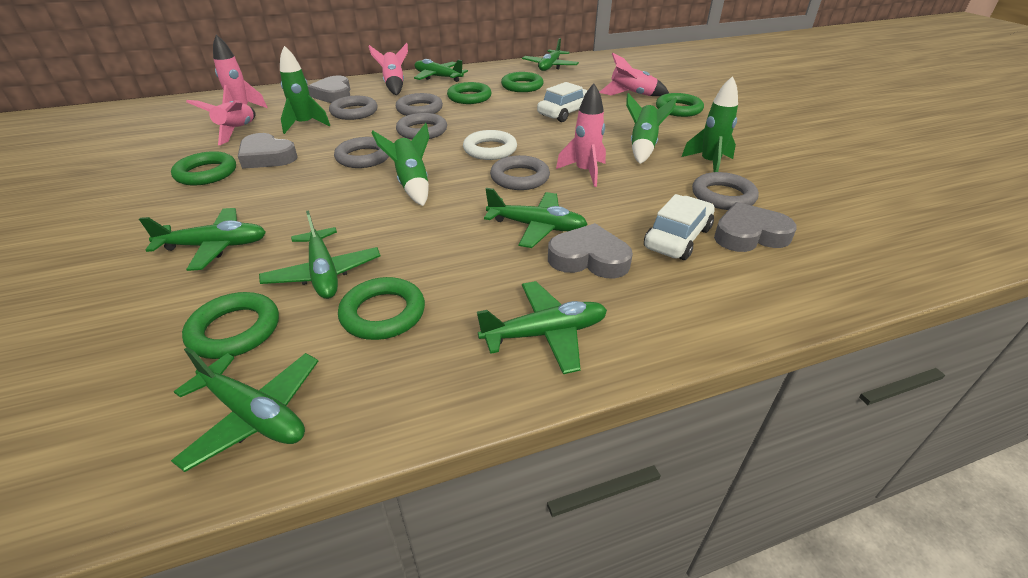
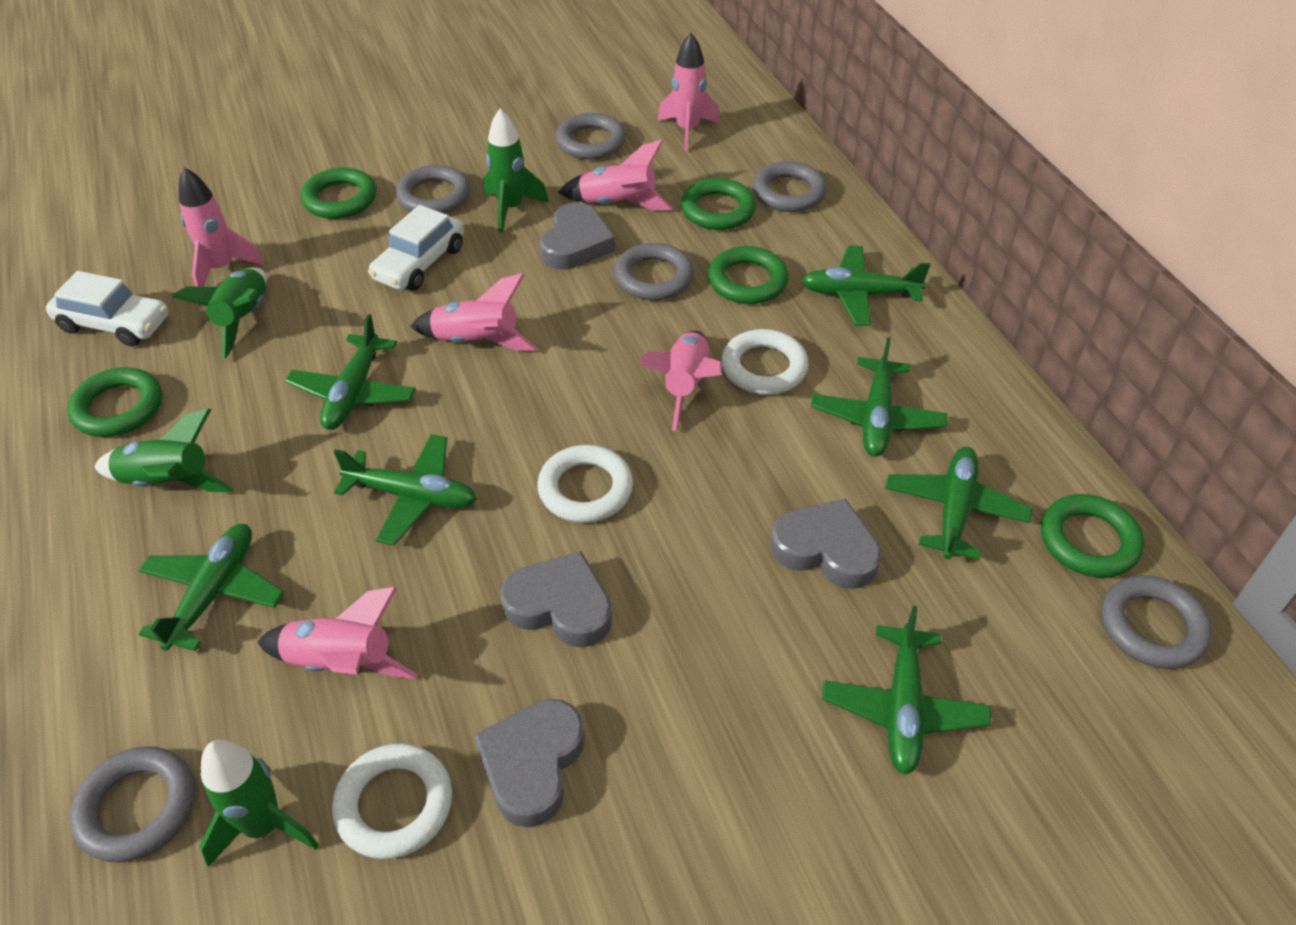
green ring: 6 -> 5
pink rocket: 5 -> 6
white ring: 1 -> 3

